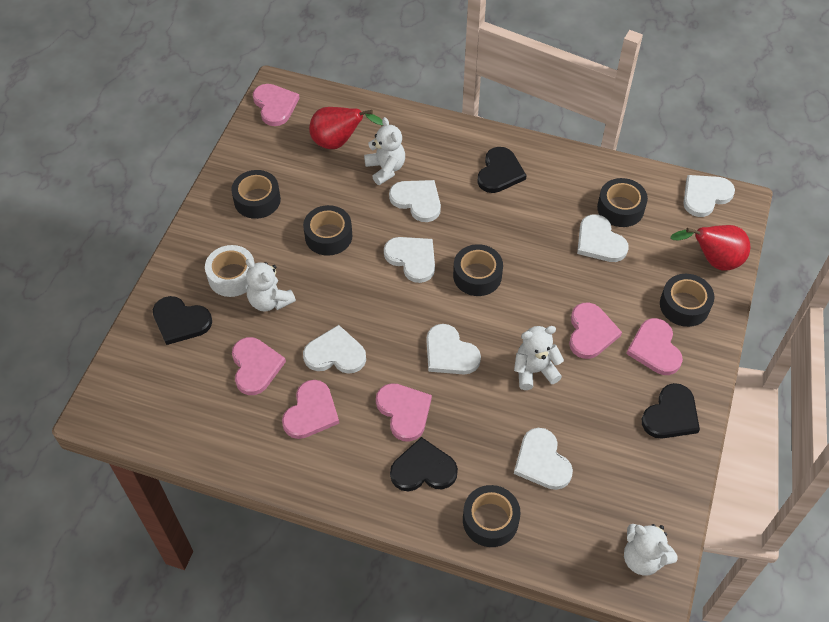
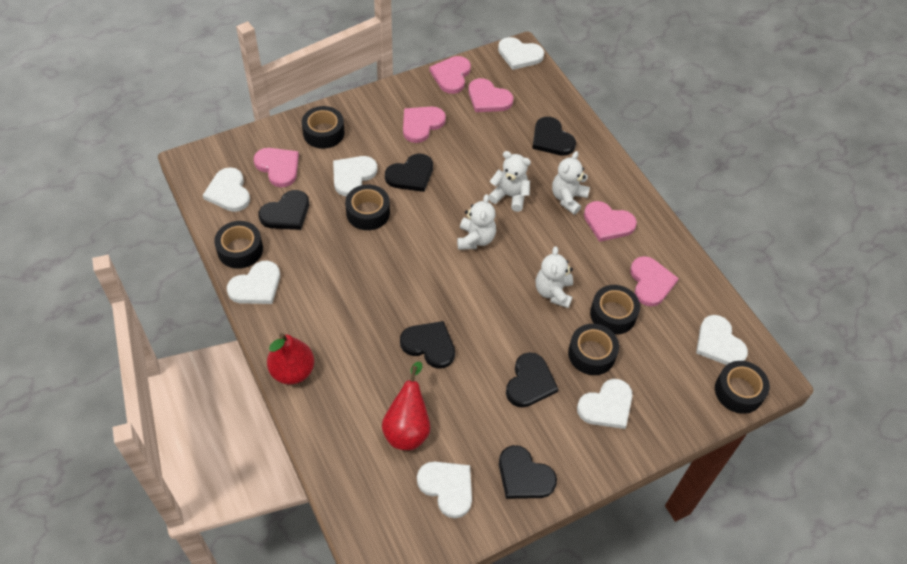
black heart: 4 -> 6
white tape: 1 -> 0

